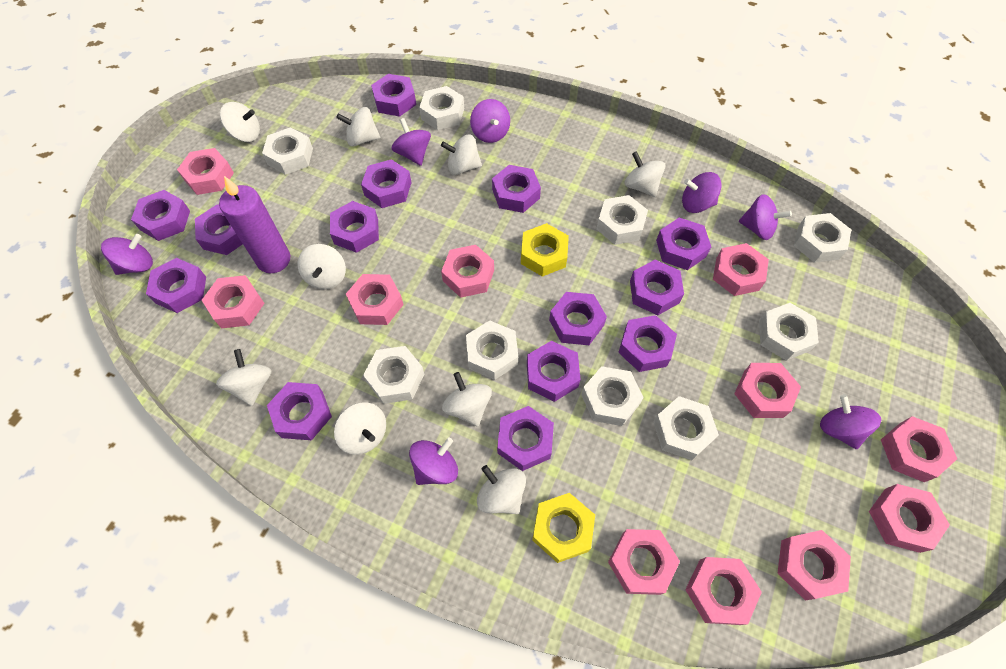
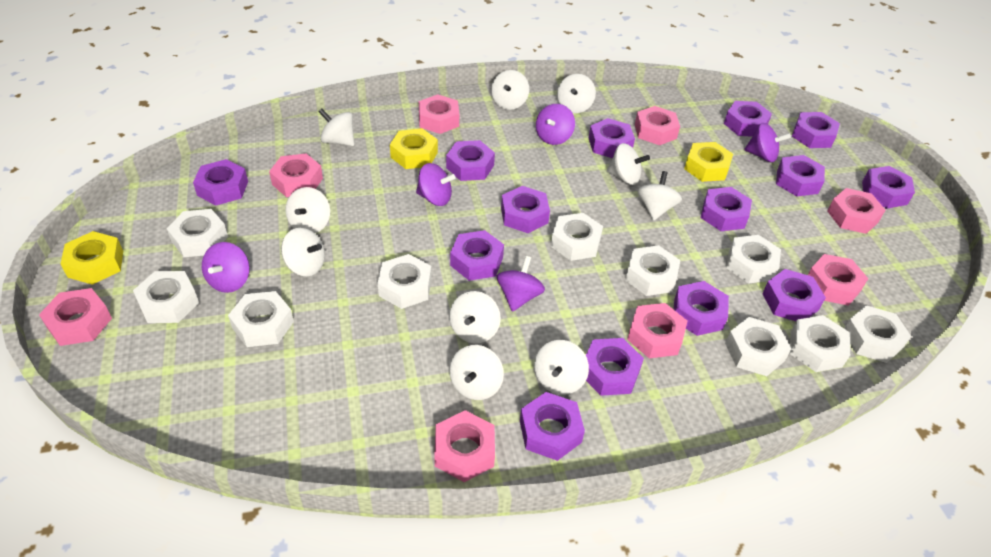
pink nut: 11 -> 8
purple candle: 1 -> 0
purple spinning top: 7 -> 5
white nut: 9 -> 10
white spinning top: 9 -> 10
yellow nut: 2 -> 3

